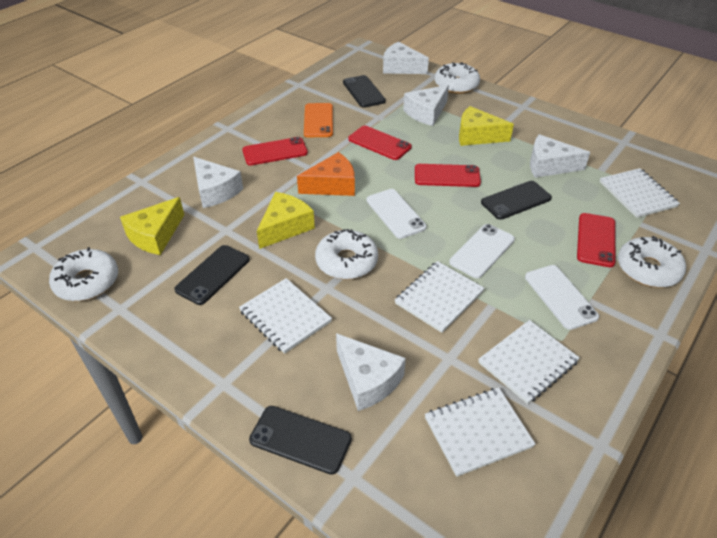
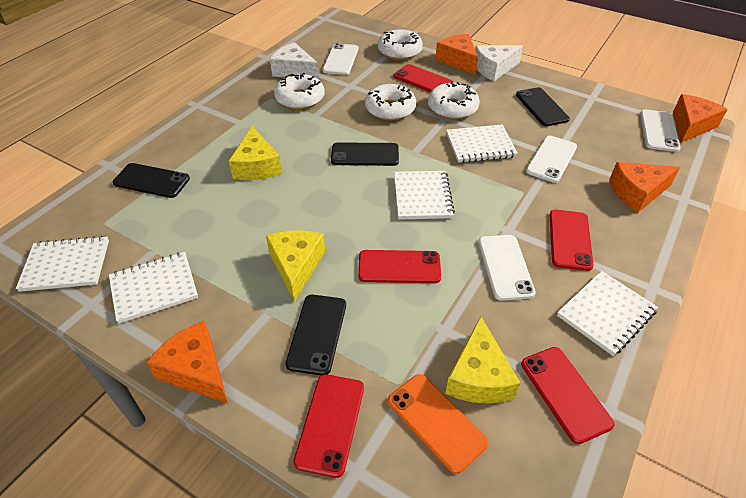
orange cheese: 1 -> 4
red phone: 4 -> 5
white cheese: 5 -> 2
white phone: 3 -> 4

